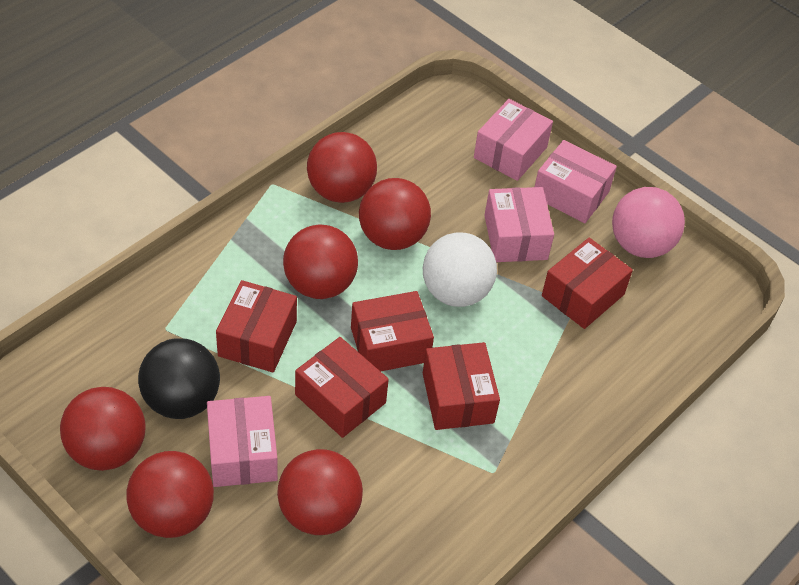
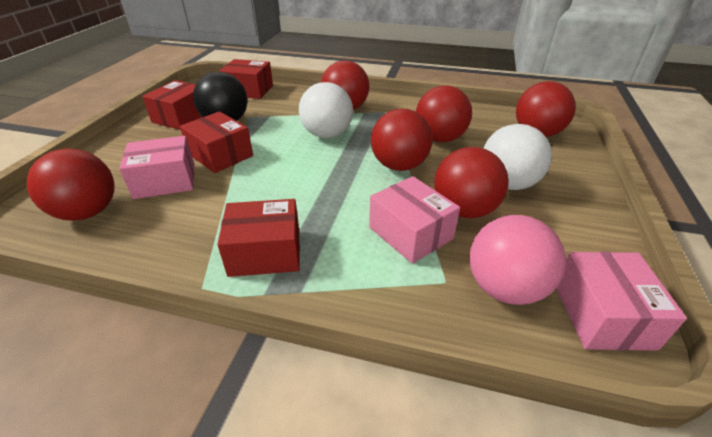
pink box: 4 -> 3
red box: 5 -> 4
white ball: 1 -> 2

